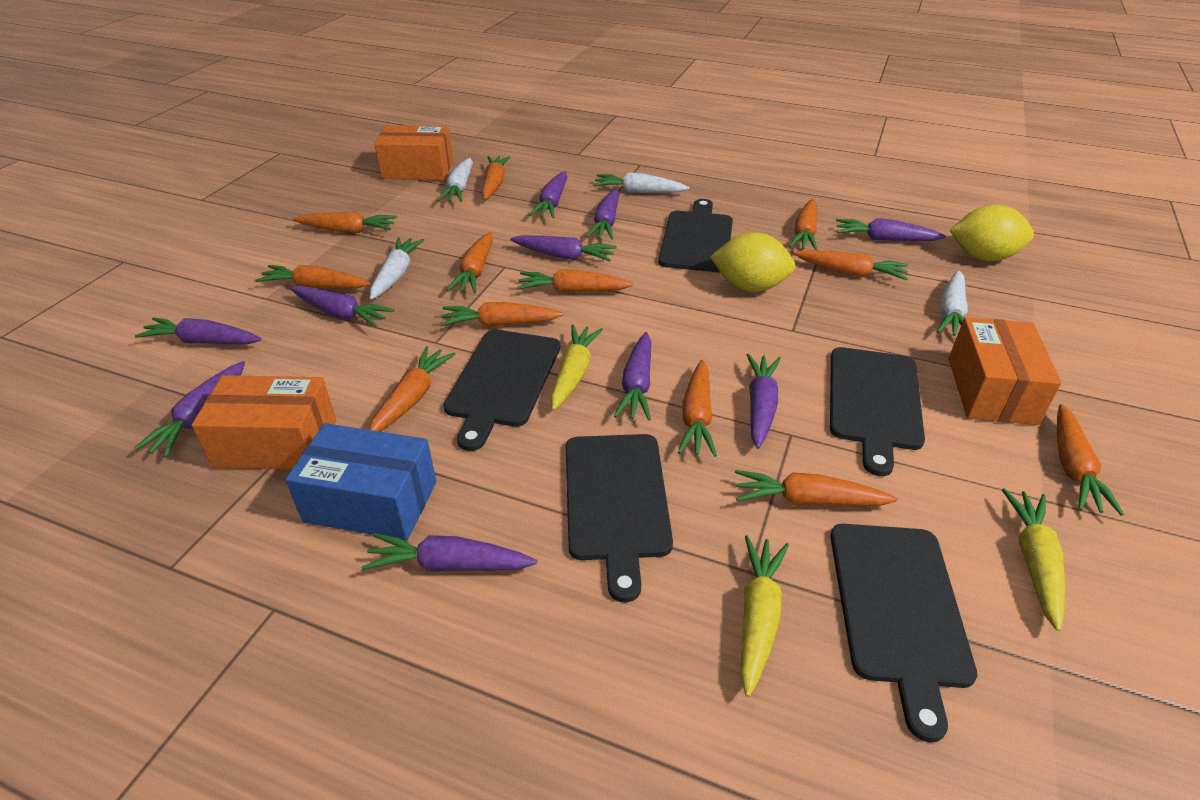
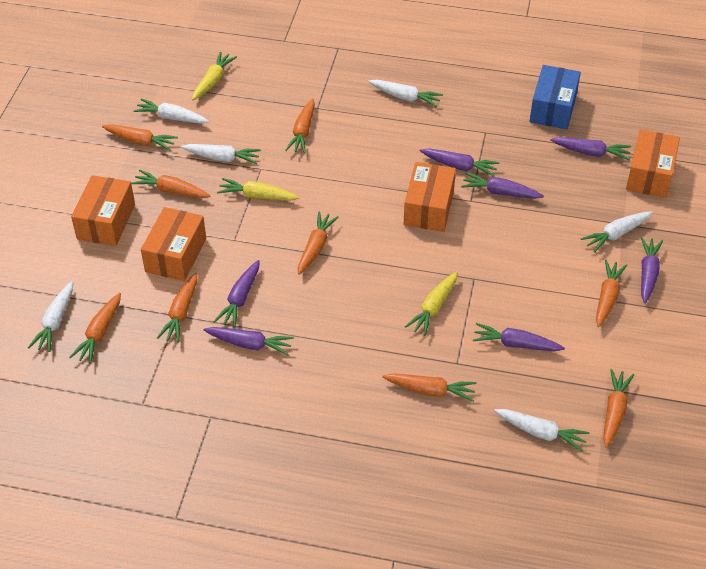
black cutting board: 5 -> 0
orange box: 3 -> 4
orange carrot: 12 -> 9
purple carrot: 10 -> 7
white carrot: 4 -> 6
yellow lemon: 2 -> 0

